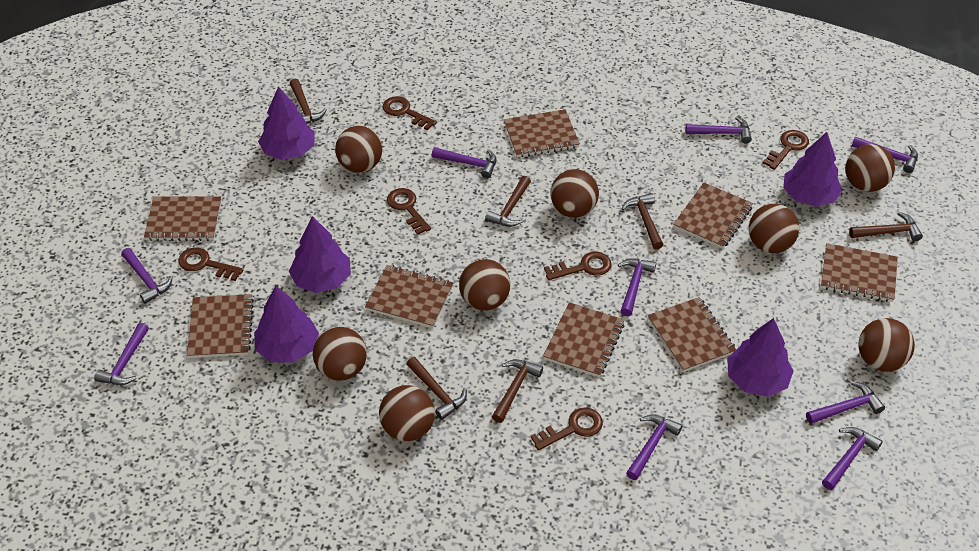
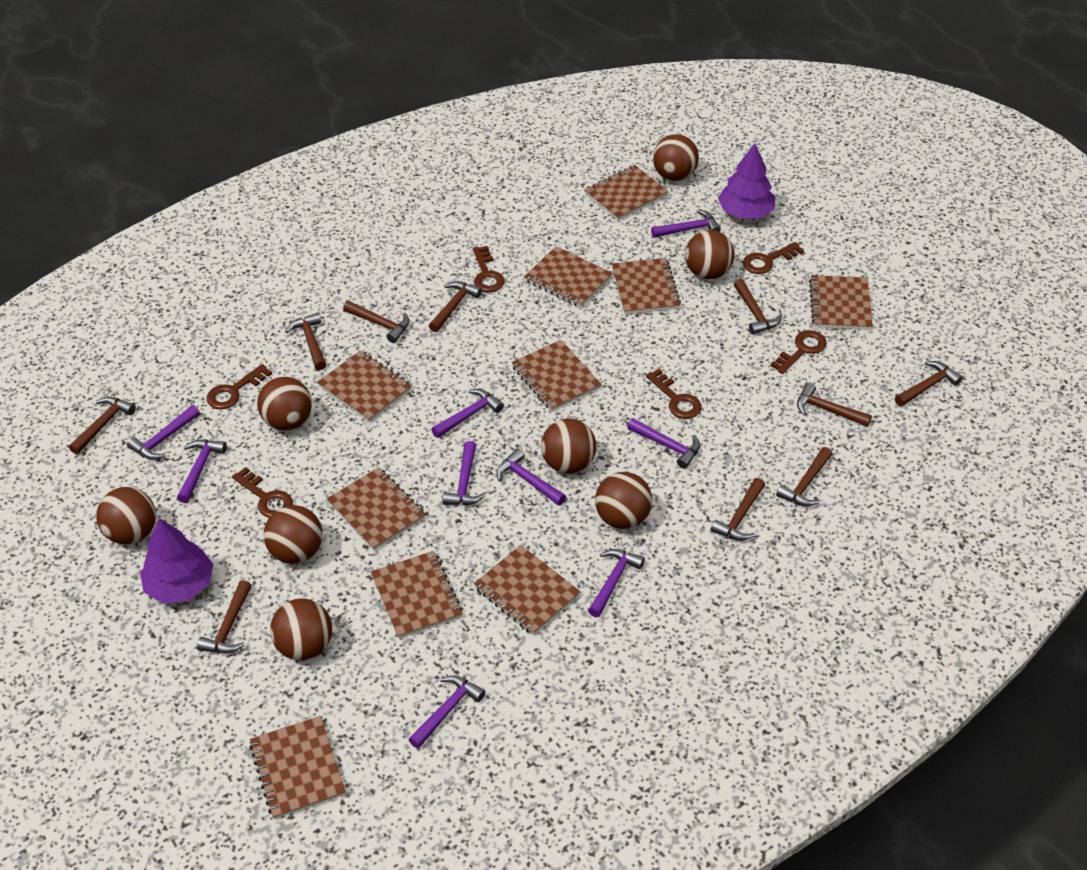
brown hammer: 6 -> 10
brown notebook: 8 -> 10
purple tree: 5 -> 2

